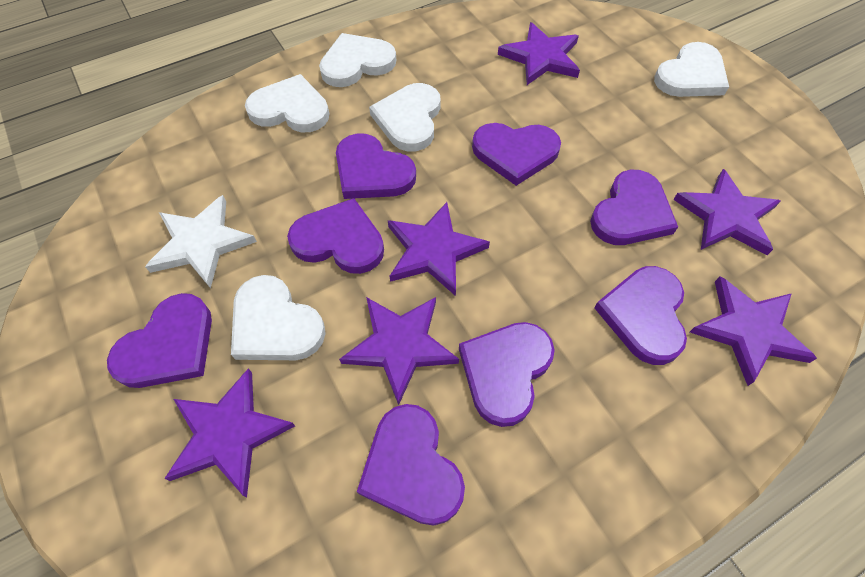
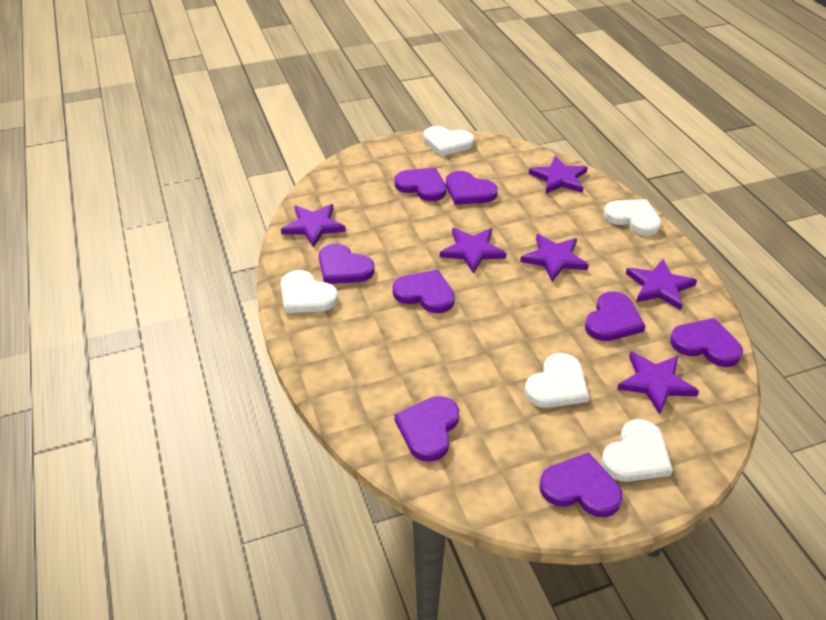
white star: 1 -> 0

